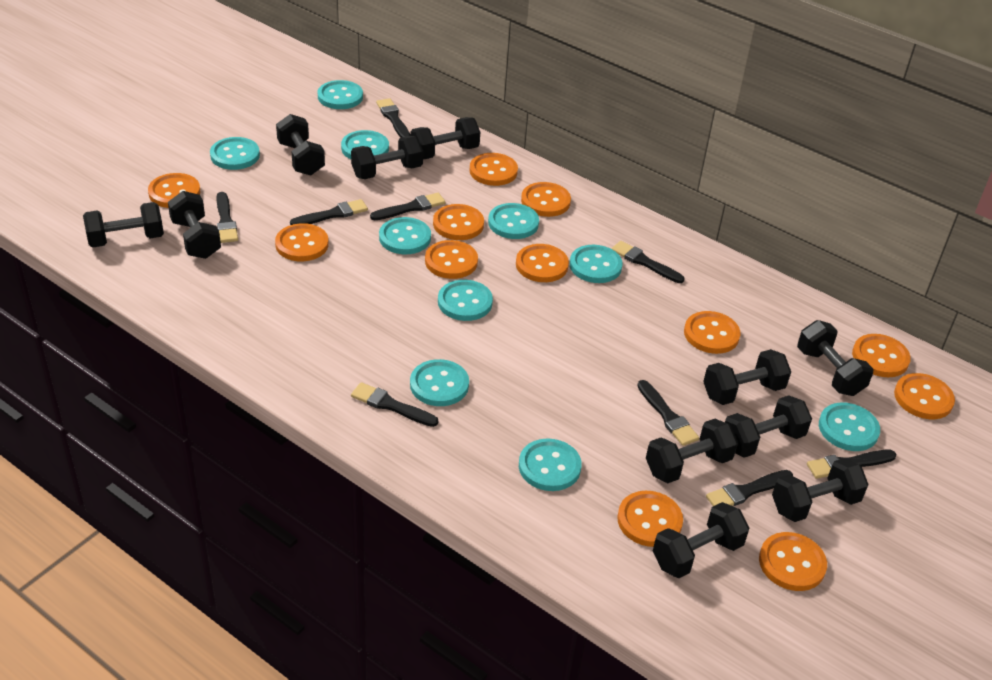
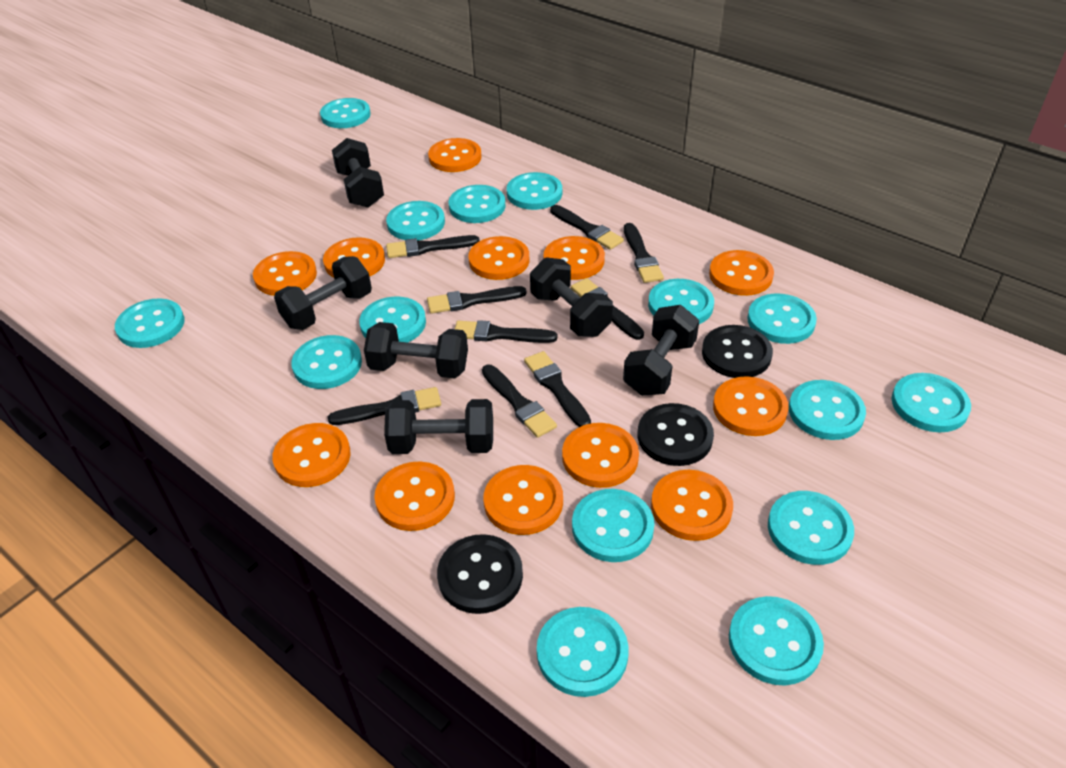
black button: 0 -> 3
black dumbbell: 11 -> 6
turquoise button: 10 -> 15

